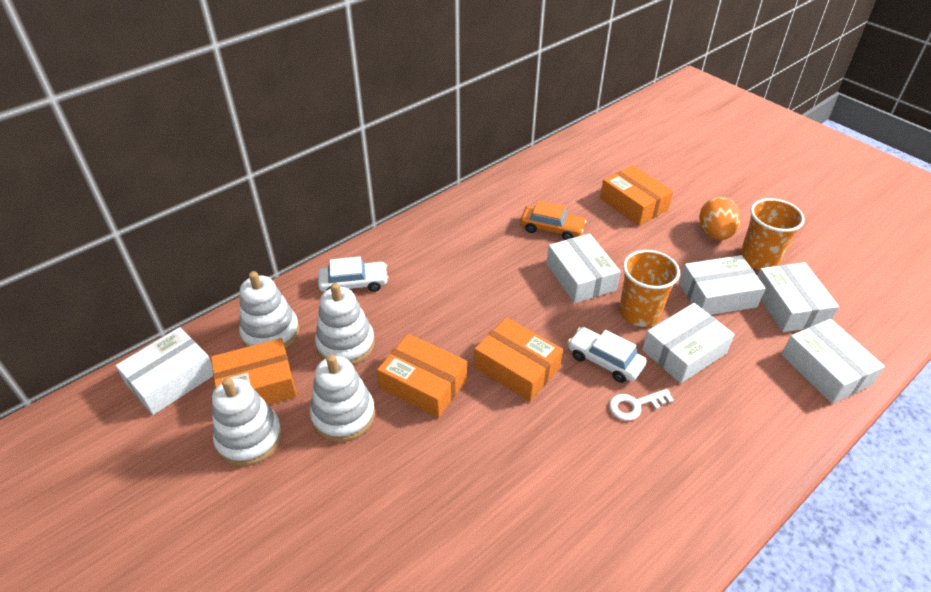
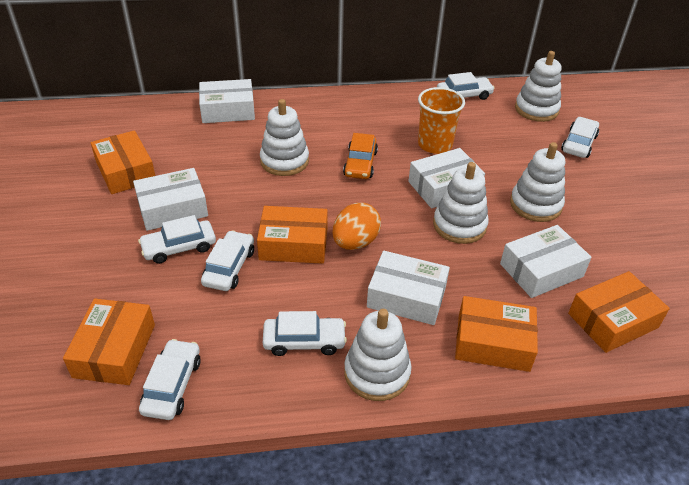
orange box: 4 -> 5
orange cup: 2 -> 1
white box: 6 -> 5
white car: 2 -> 6
white key: 1 -> 0
white stacking toy: 4 -> 5

